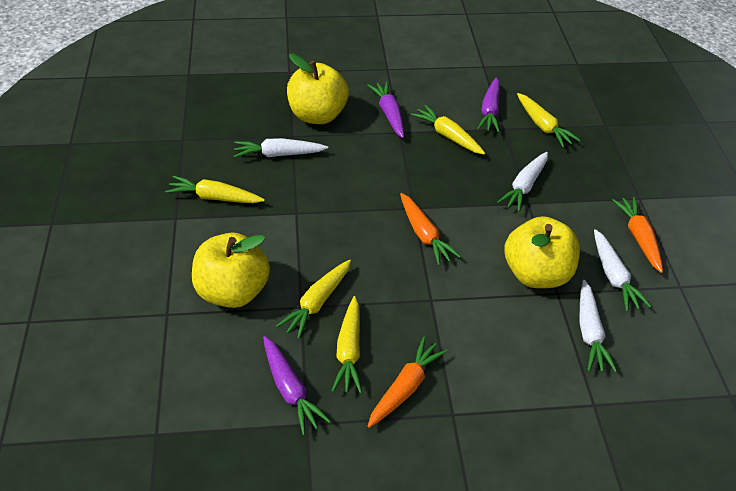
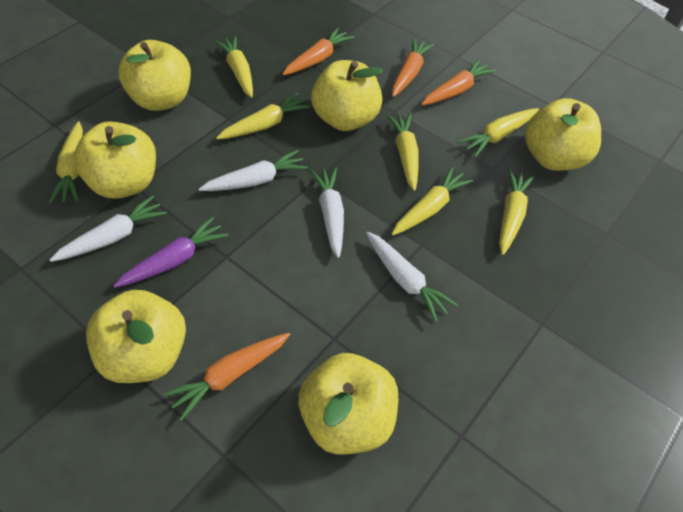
orange carrot: 3 -> 4
purple carrot: 3 -> 1
yellow apple: 3 -> 6
yellow carrot: 5 -> 7

